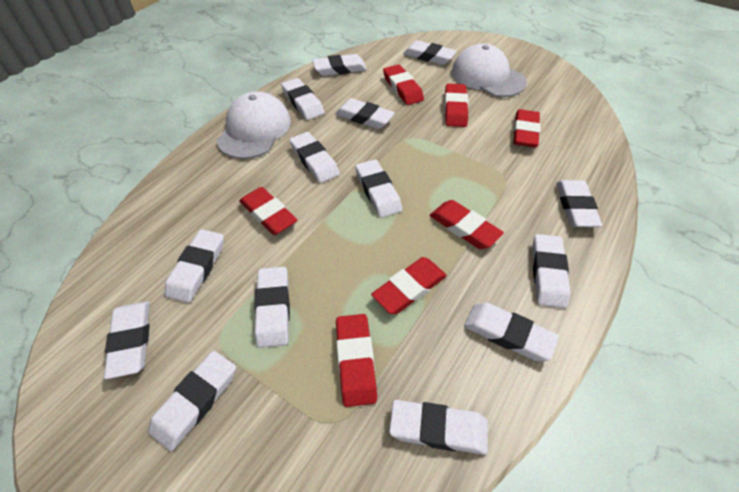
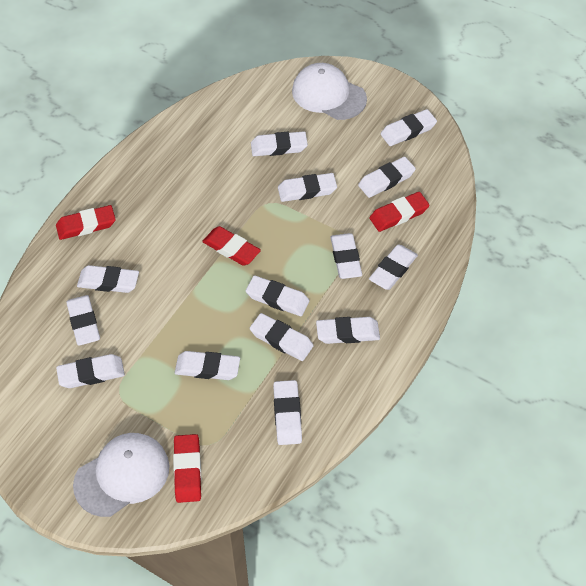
red eraser: 7 -> 4

